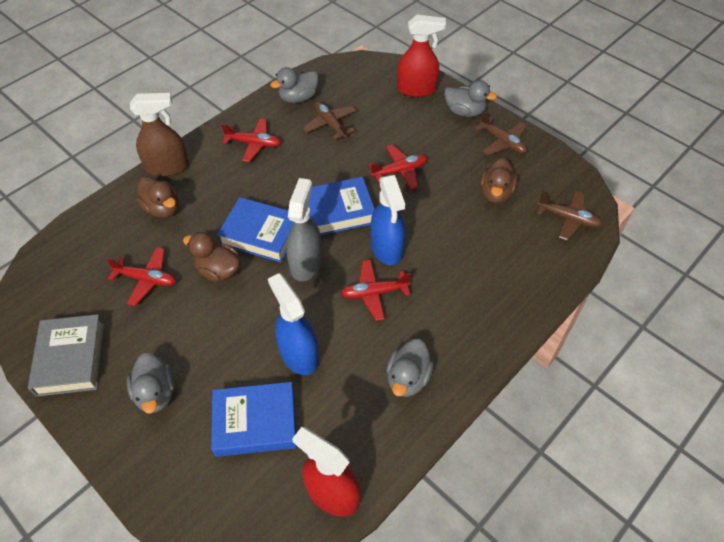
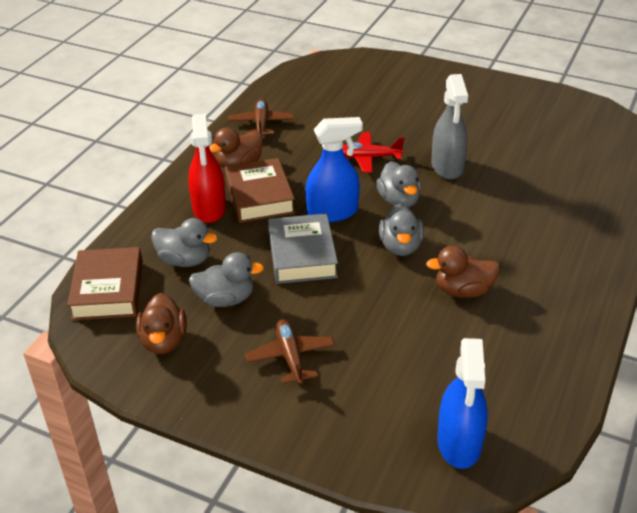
blue book: 3 -> 0
brown book: 0 -> 2
brown plane: 3 -> 2
brown spray bottle: 1 -> 0
red plane: 4 -> 1
red spray bottle: 2 -> 1

